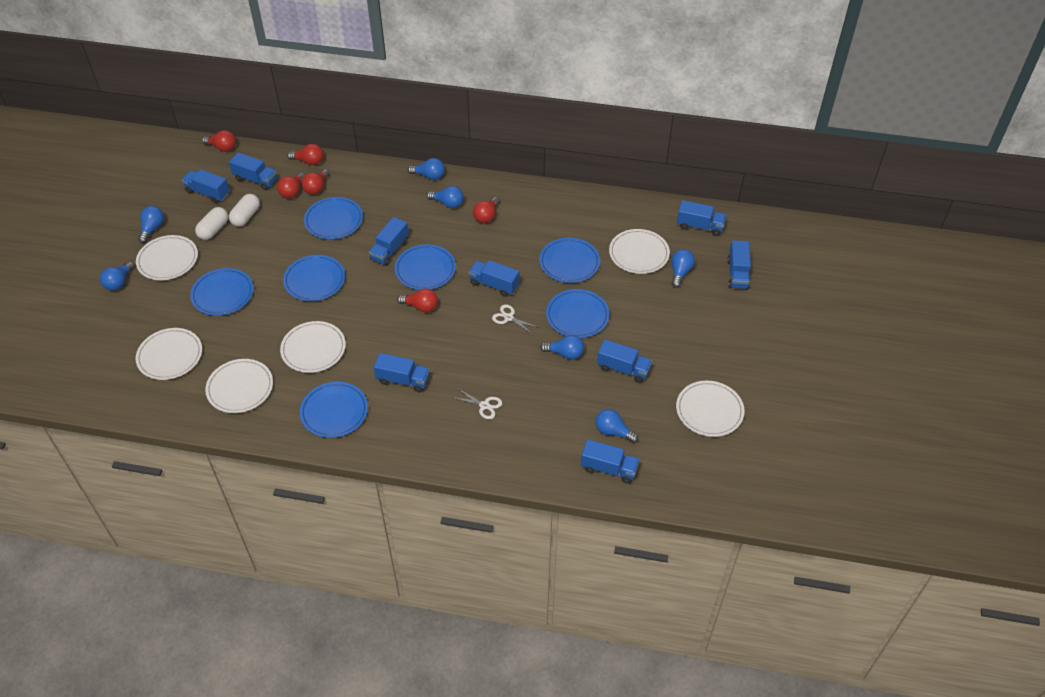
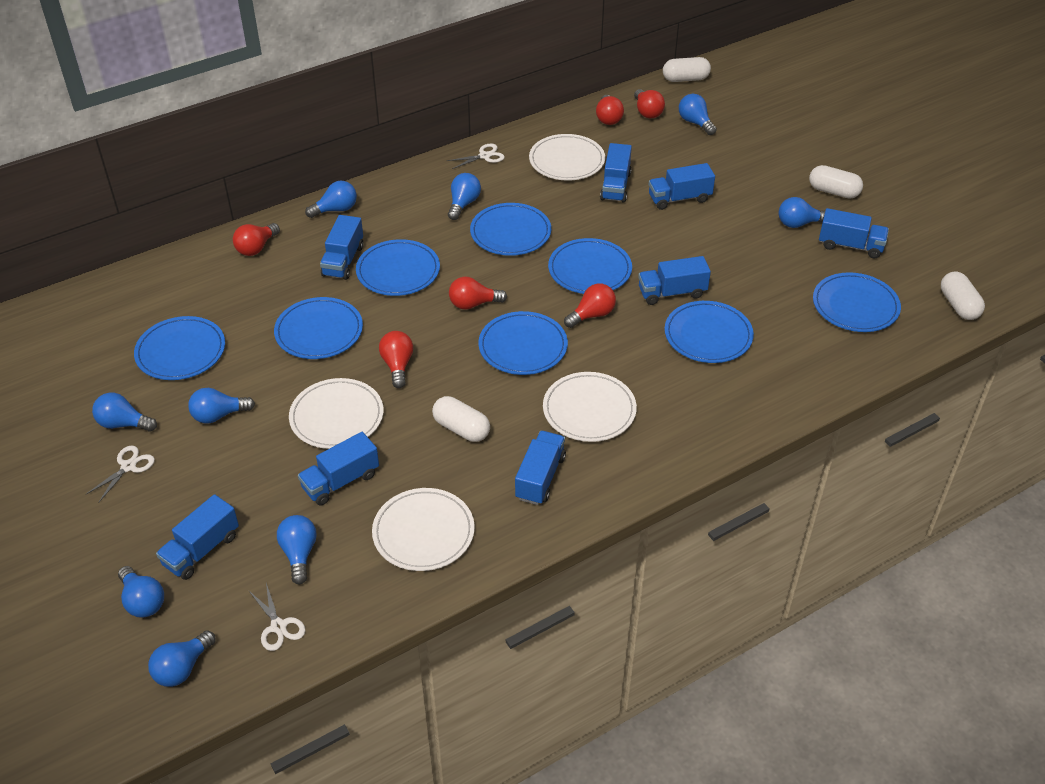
blue light bulb: 7 -> 9
blue plate: 7 -> 8
blue truck: 9 -> 8
white capsule: 2 -> 4
white plate: 6 -> 4
white scissors: 2 -> 3

